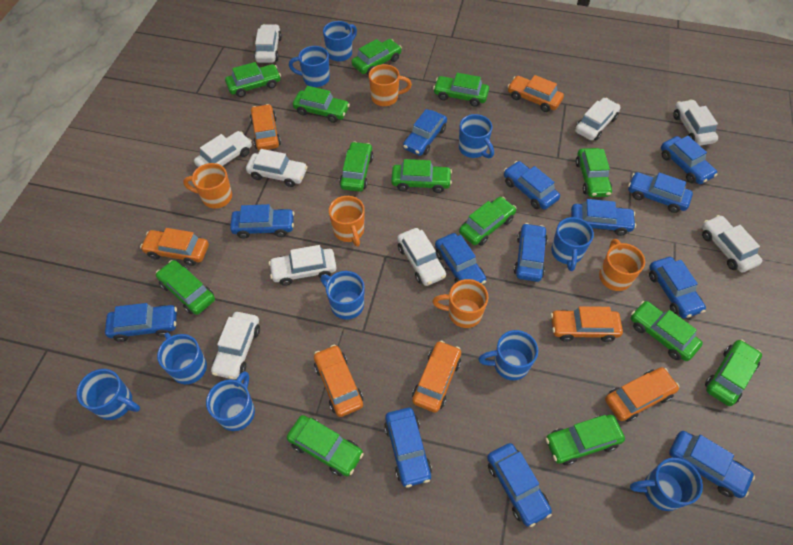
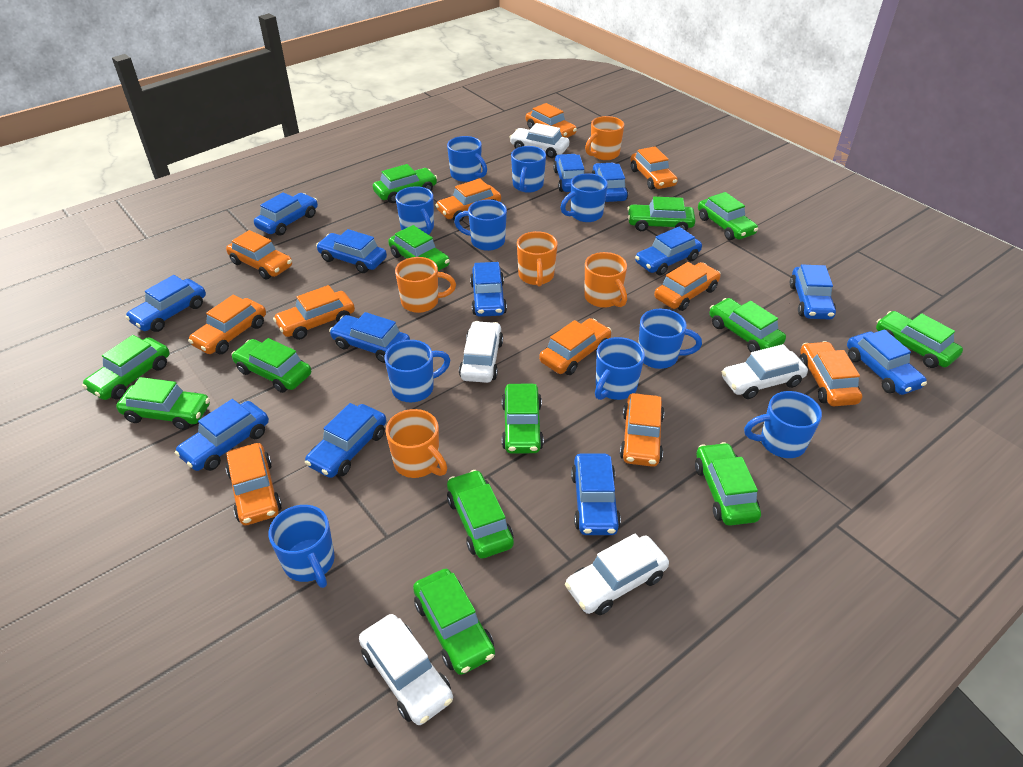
orange car: 7 -> 11
white car: 9 -> 5

